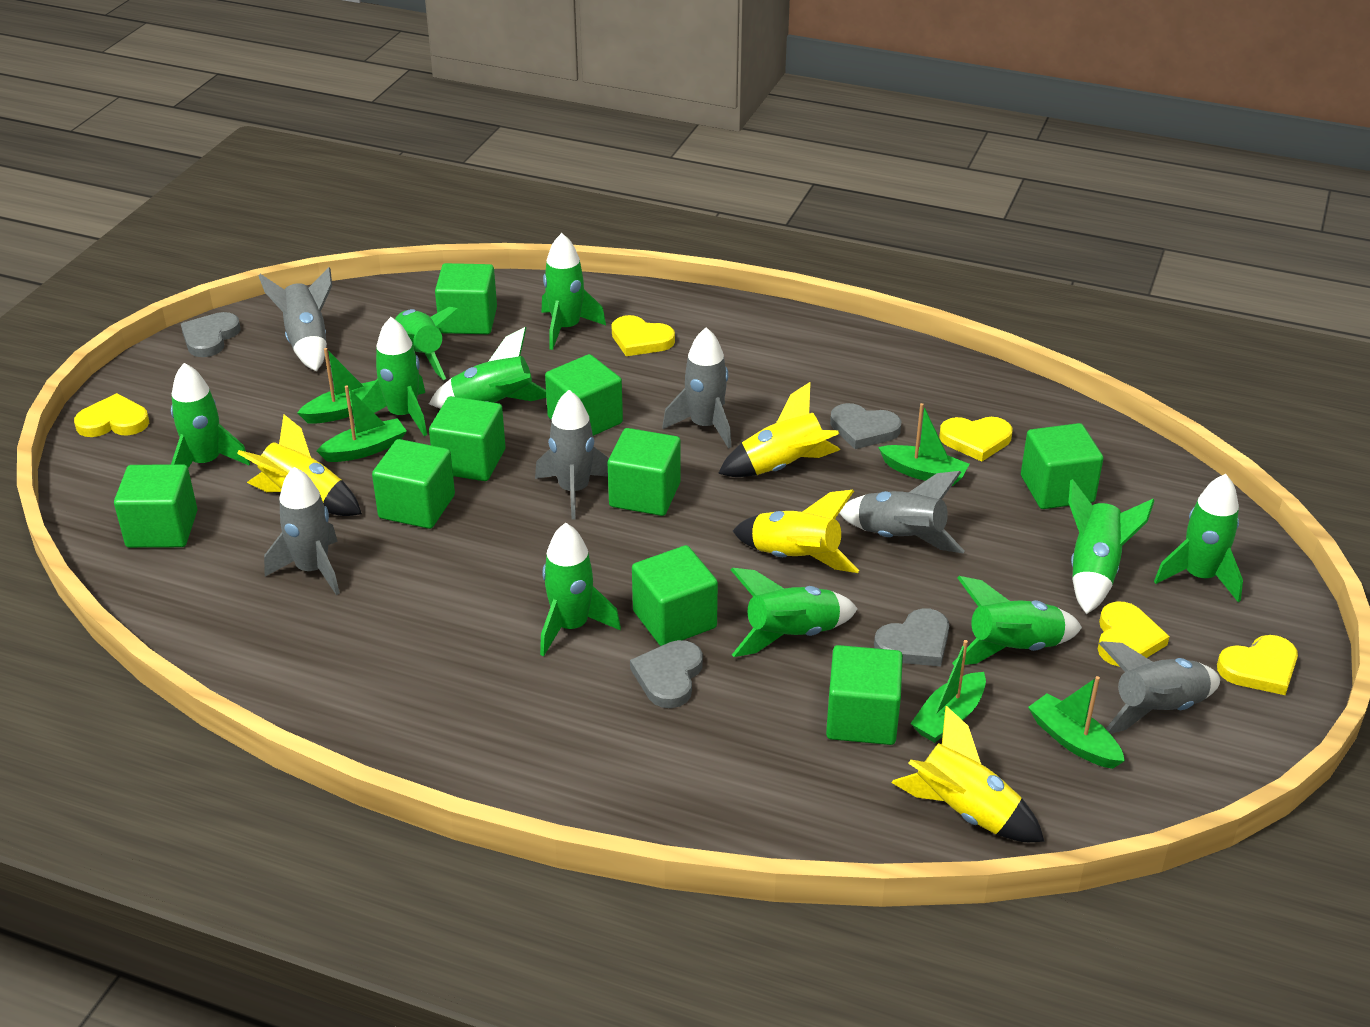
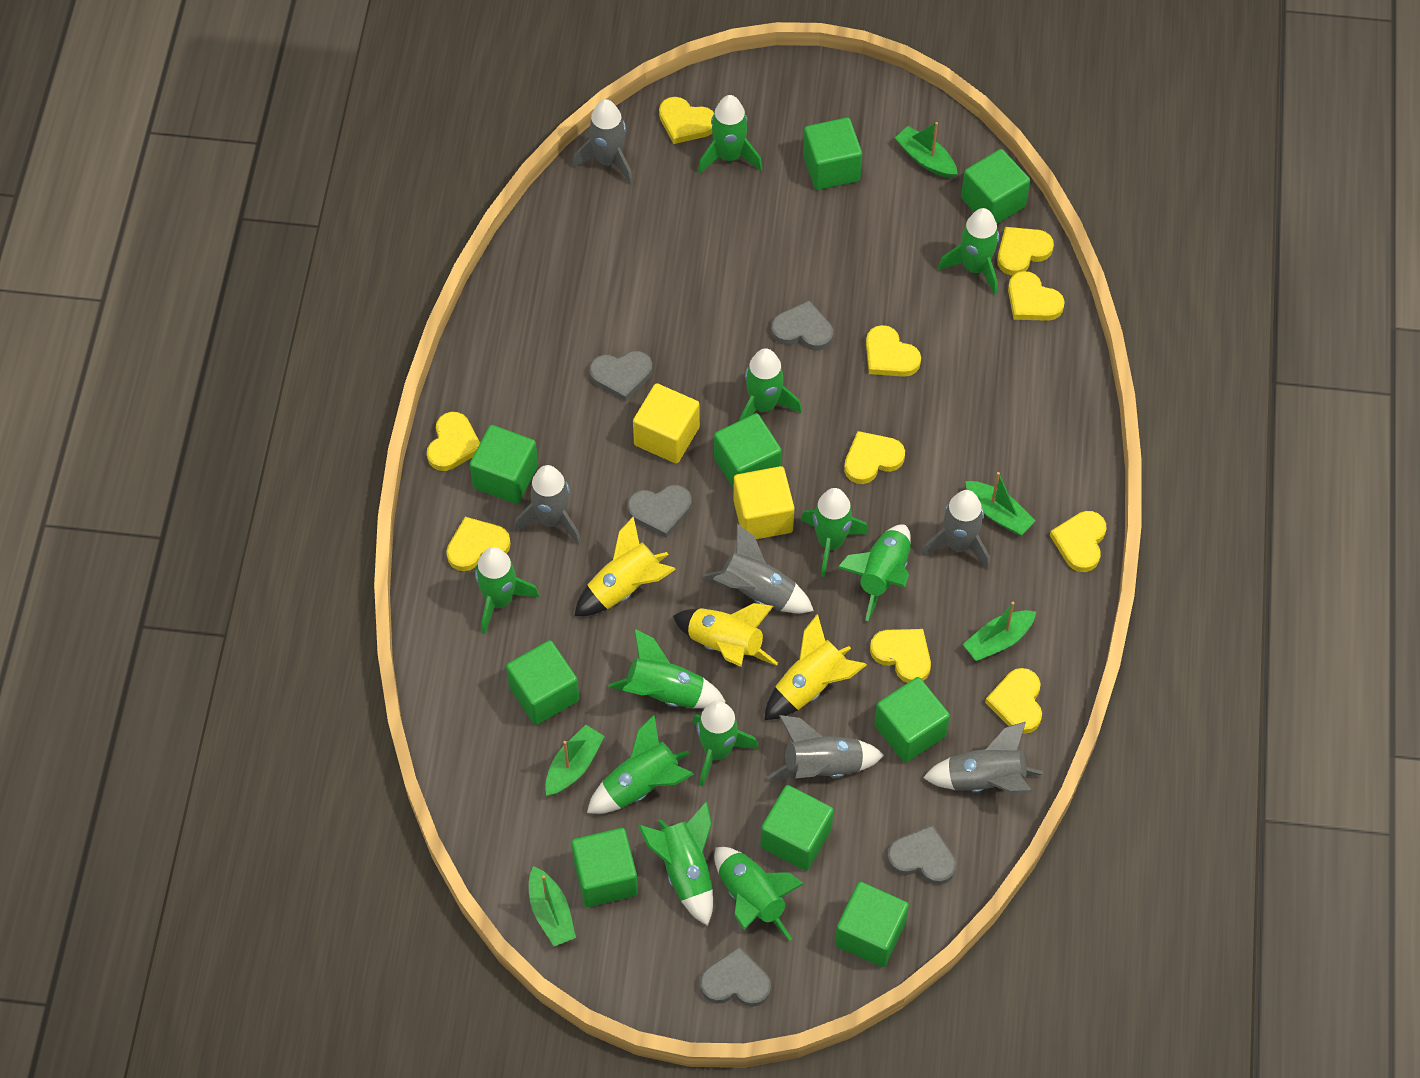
green rocket: 10 -> 11
grey heart: 4 -> 5
yellow cube: 0 -> 2
yellow heart: 5 -> 10
yellow rocket: 4 -> 3

